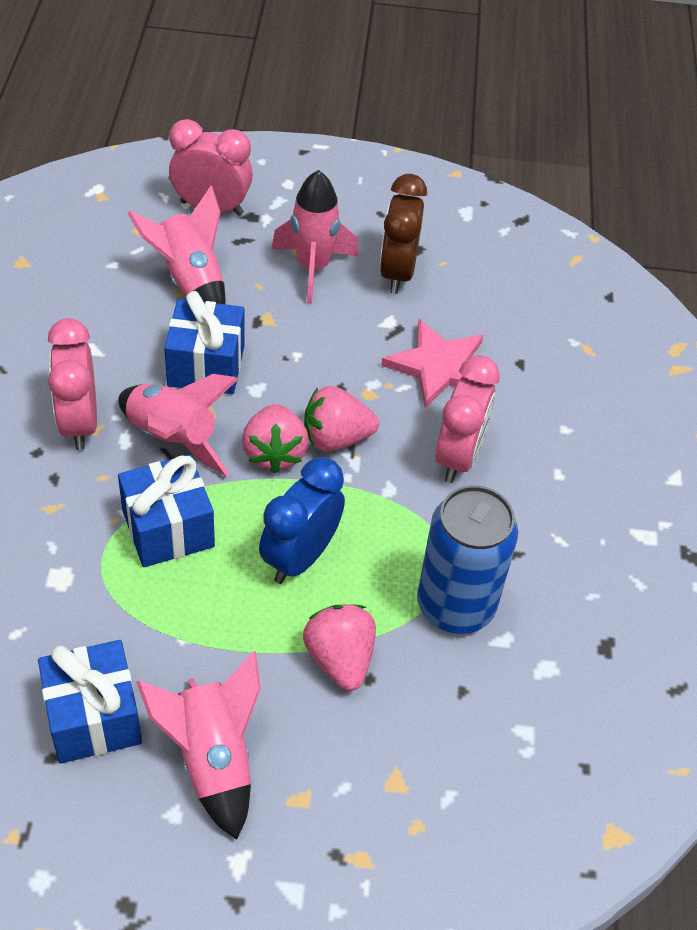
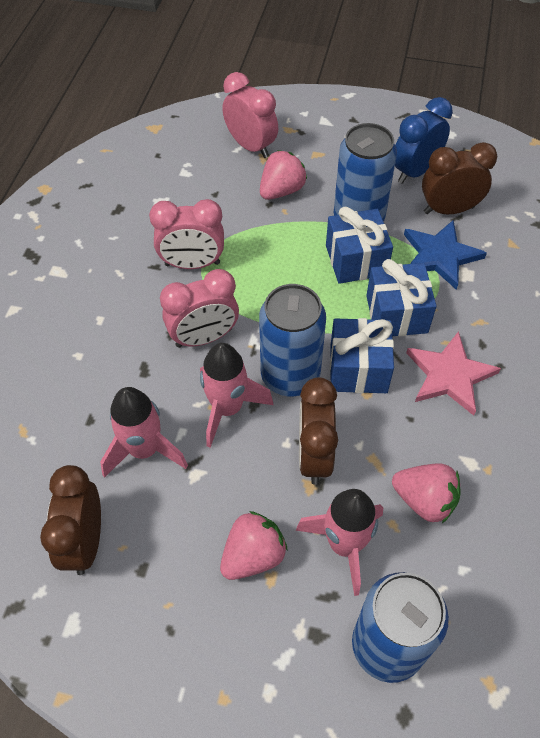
blue can: 1 -> 3
blue star: 0 -> 1
brown clock: 1 -> 3
pink rocket: 4 -> 3

